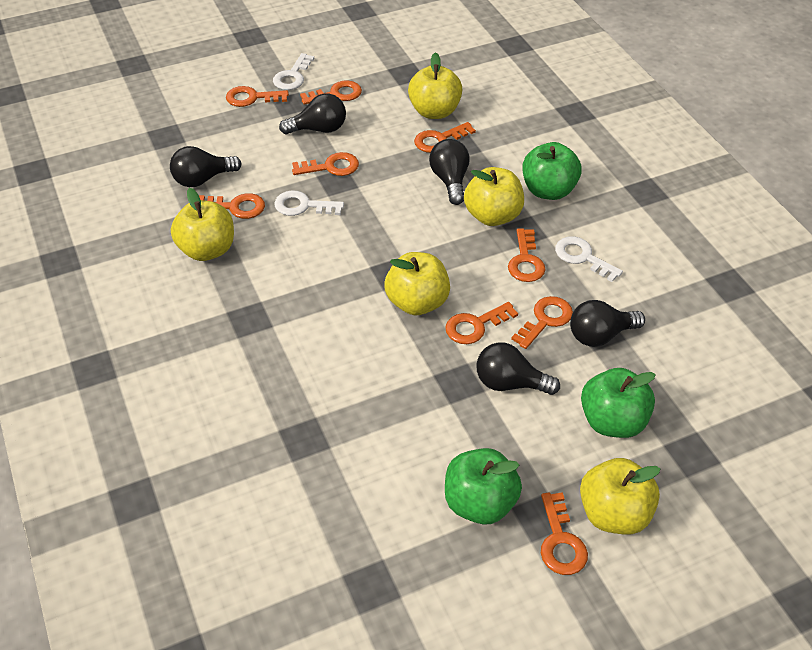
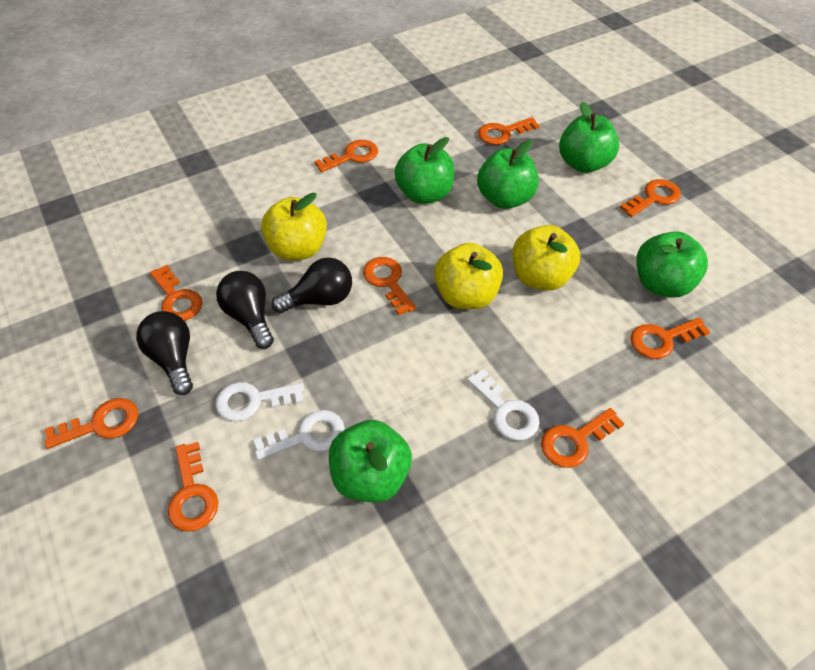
black light bulb: 5 -> 3
green apple: 3 -> 5
yellow apple: 5 -> 3

